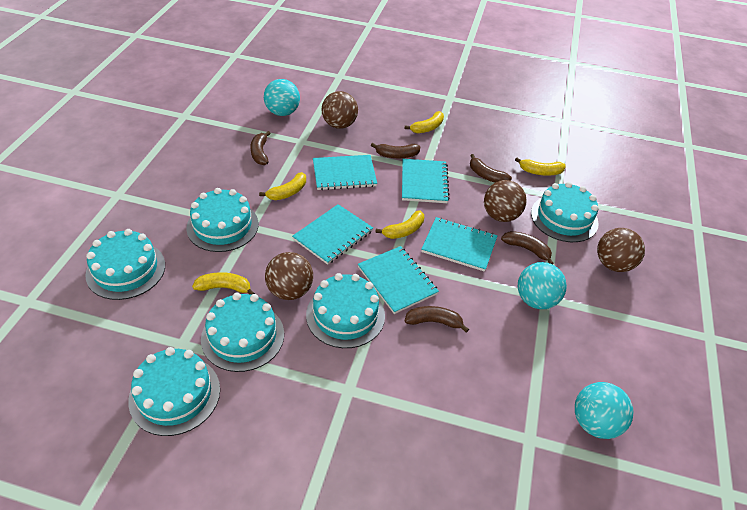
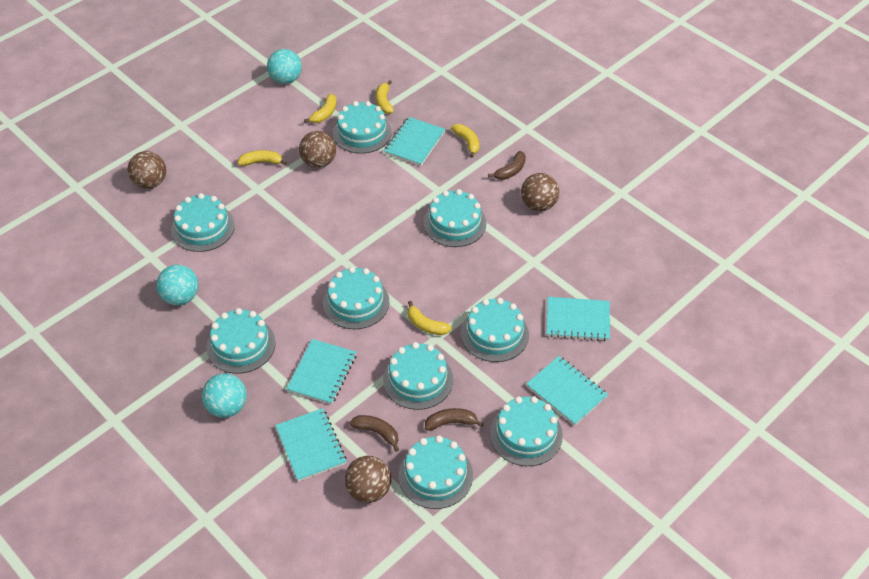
brown banana: 5 -> 3
turquoise cake: 6 -> 9

